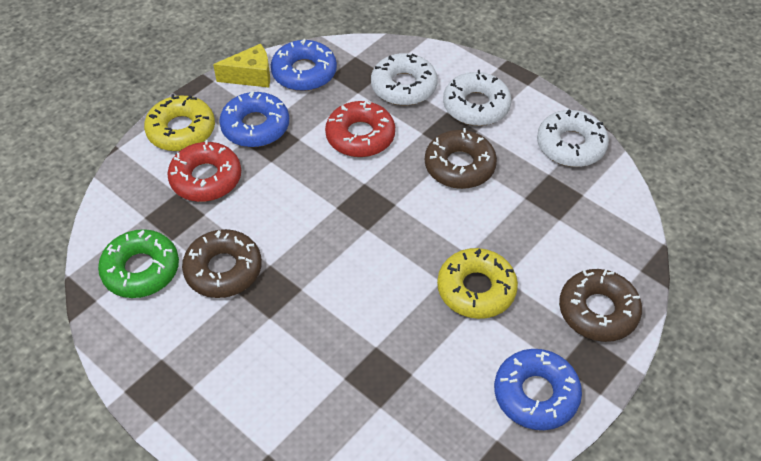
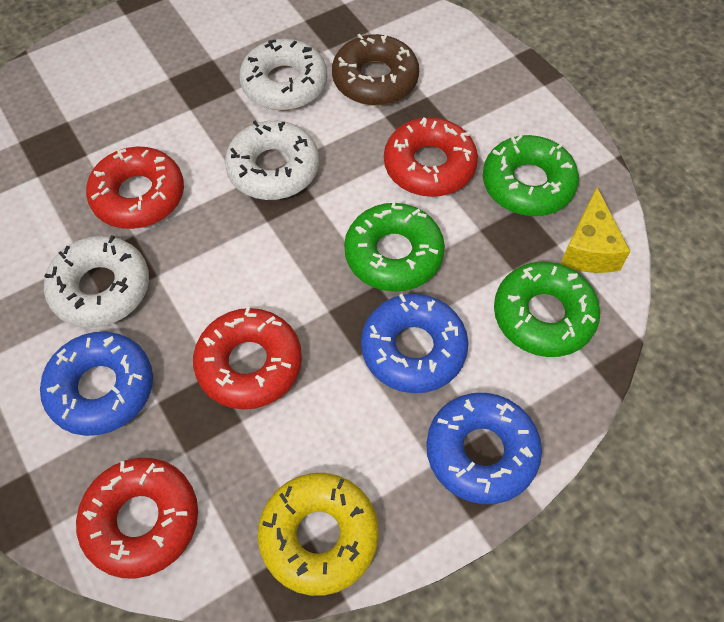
brown donut: 3 -> 1
green donut: 1 -> 3
red donut: 2 -> 4
yellow donut: 2 -> 1

